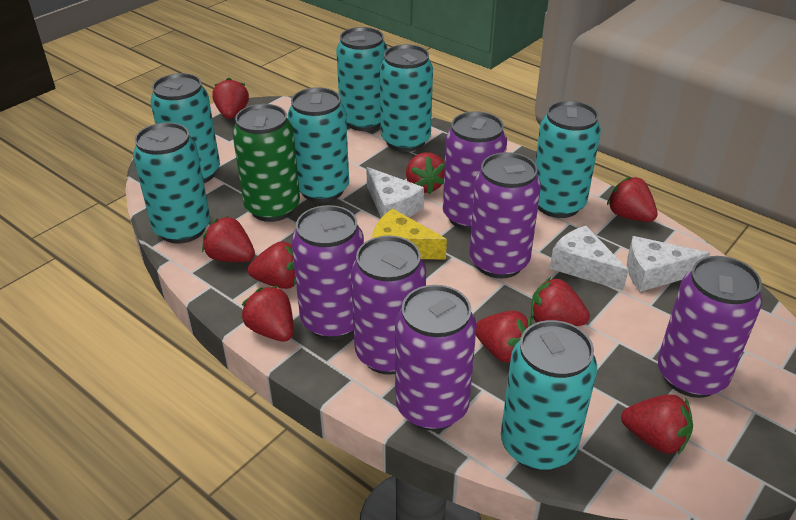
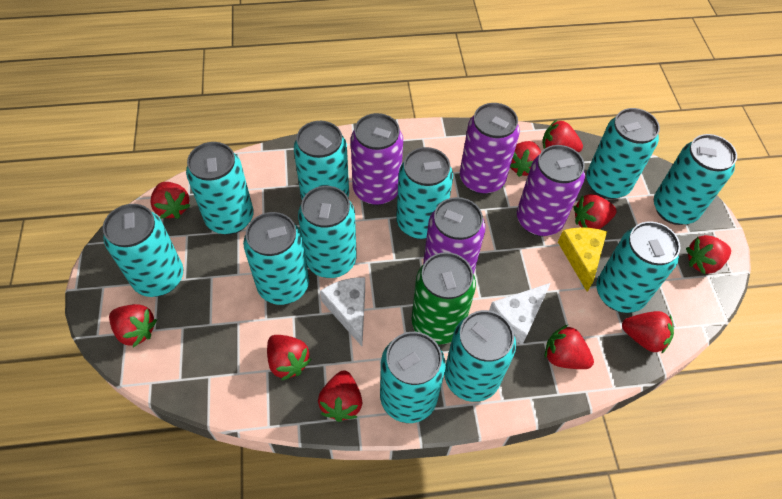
purple can: 6 -> 4
red strawberry: 9 -> 10
turquoise can: 7 -> 11
white cheese: 3 -> 2

